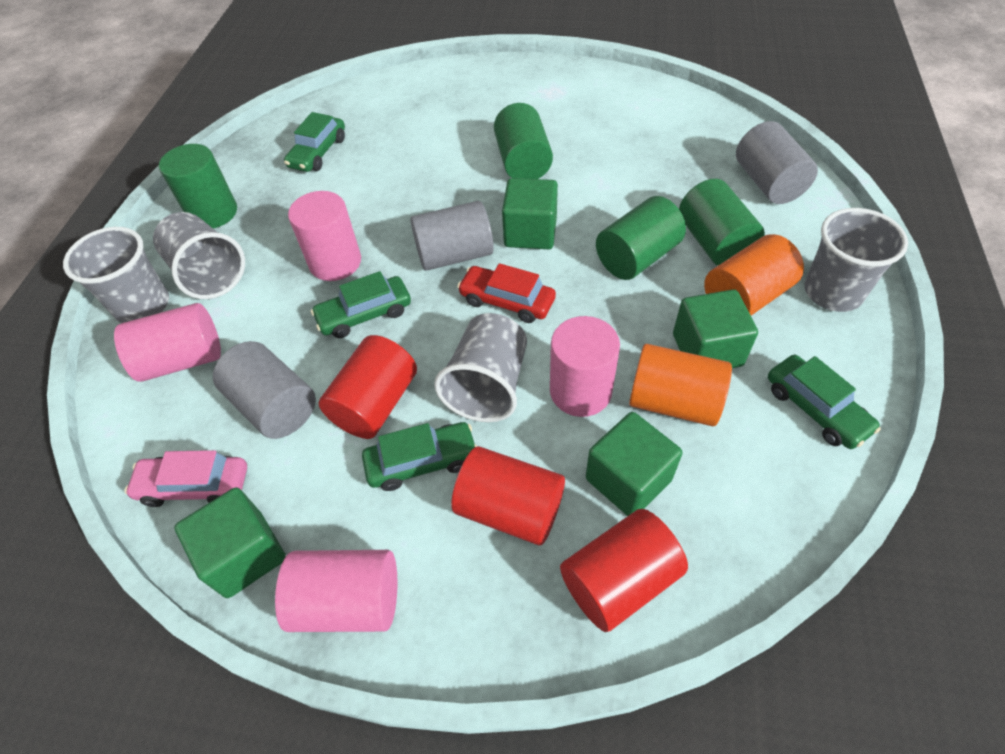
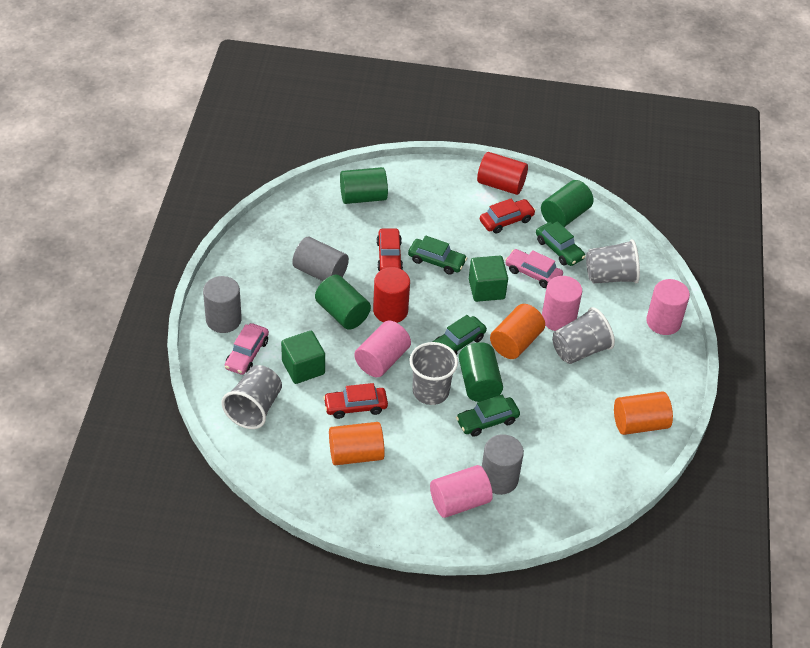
green cube: 4 -> 2
orange cylinder: 2 -> 3
pink car: 1 -> 2
red car: 1 -> 3
red cylinder: 3 -> 2

